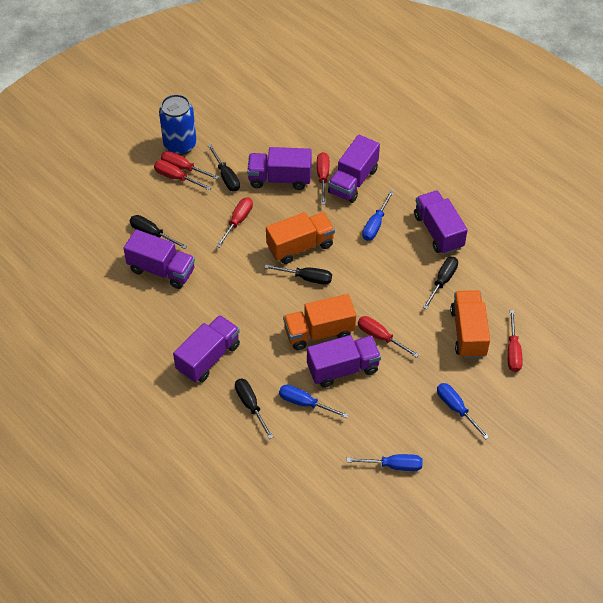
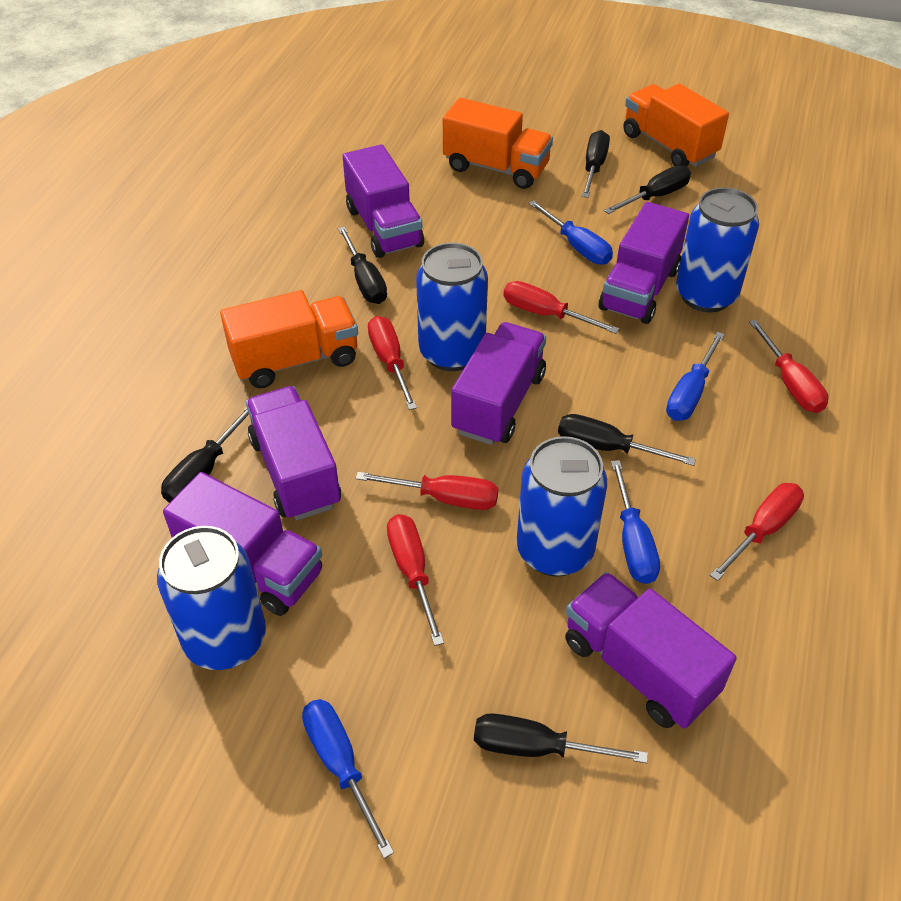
black screwdriver: 5 -> 6
blue can: 1 -> 4

